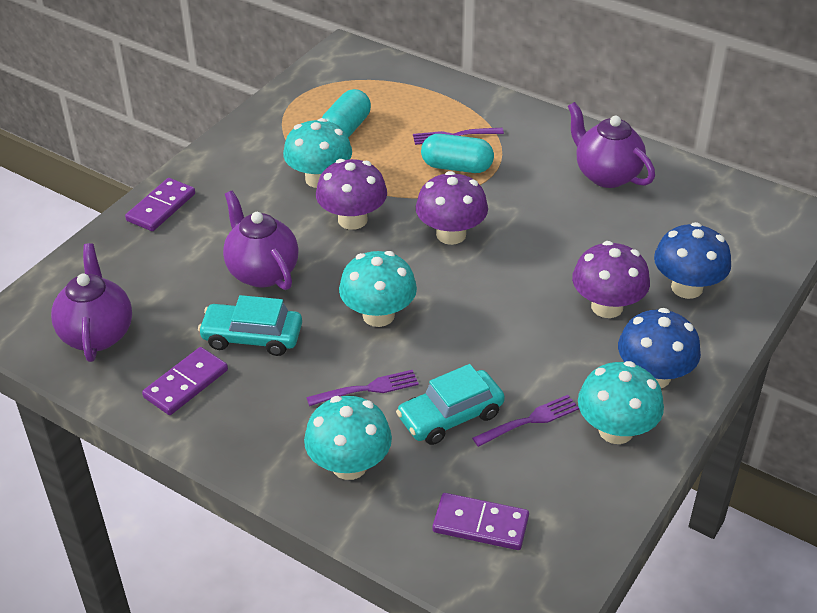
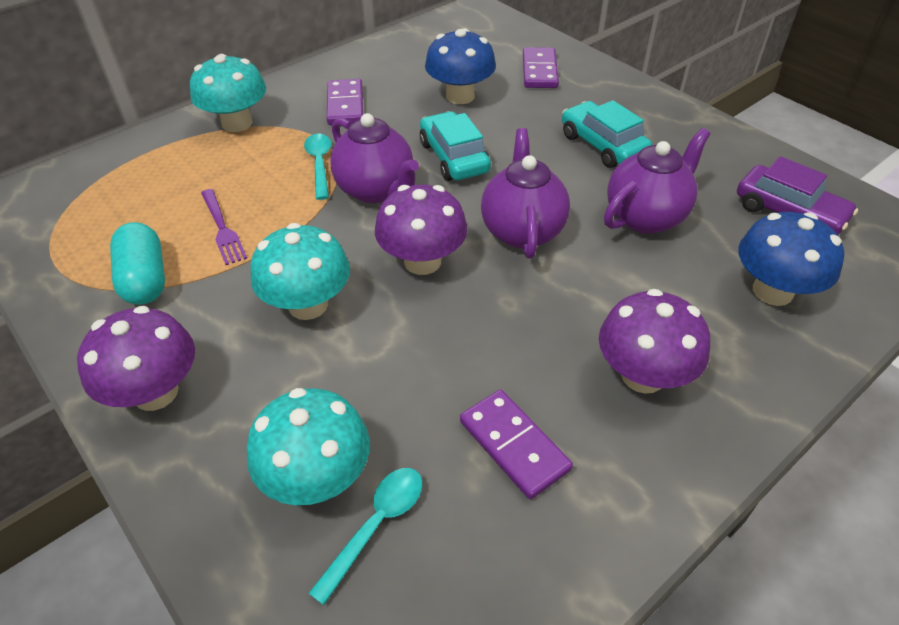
purple car: 0 -> 1
purple fork: 3 -> 1
turquoise capsule: 2 -> 1
turquoise mushroom: 4 -> 3
turquoise spoon: 0 -> 2

